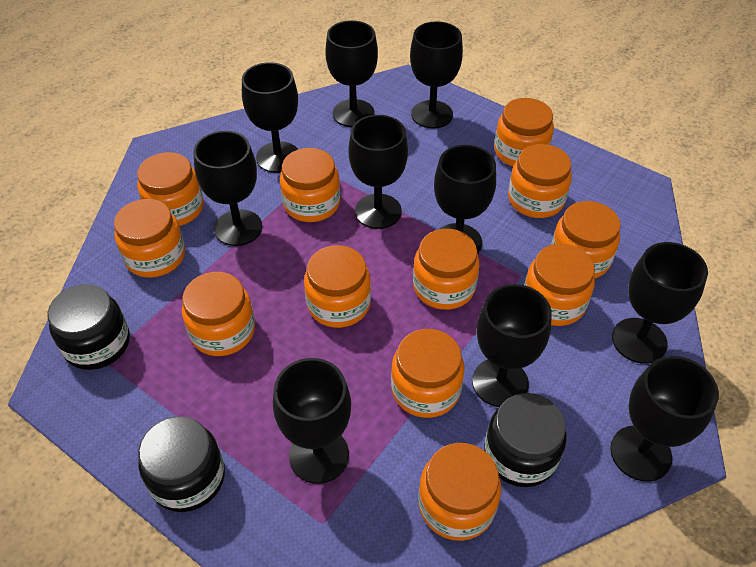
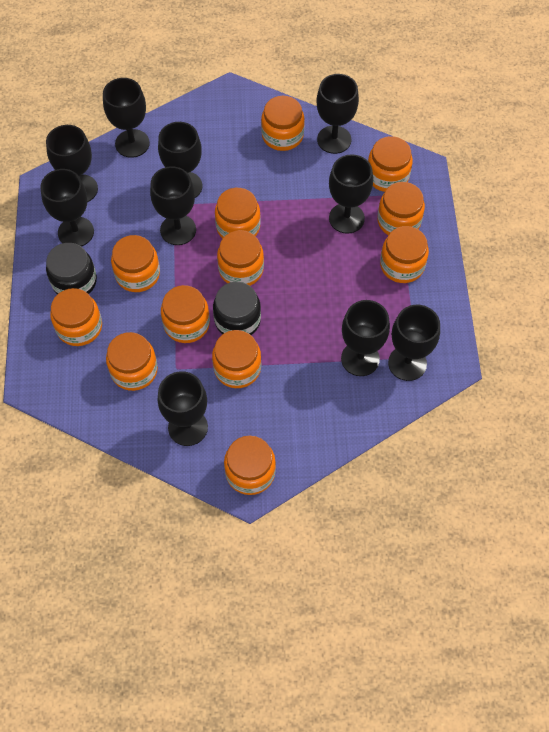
black jar: 3 -> 2

